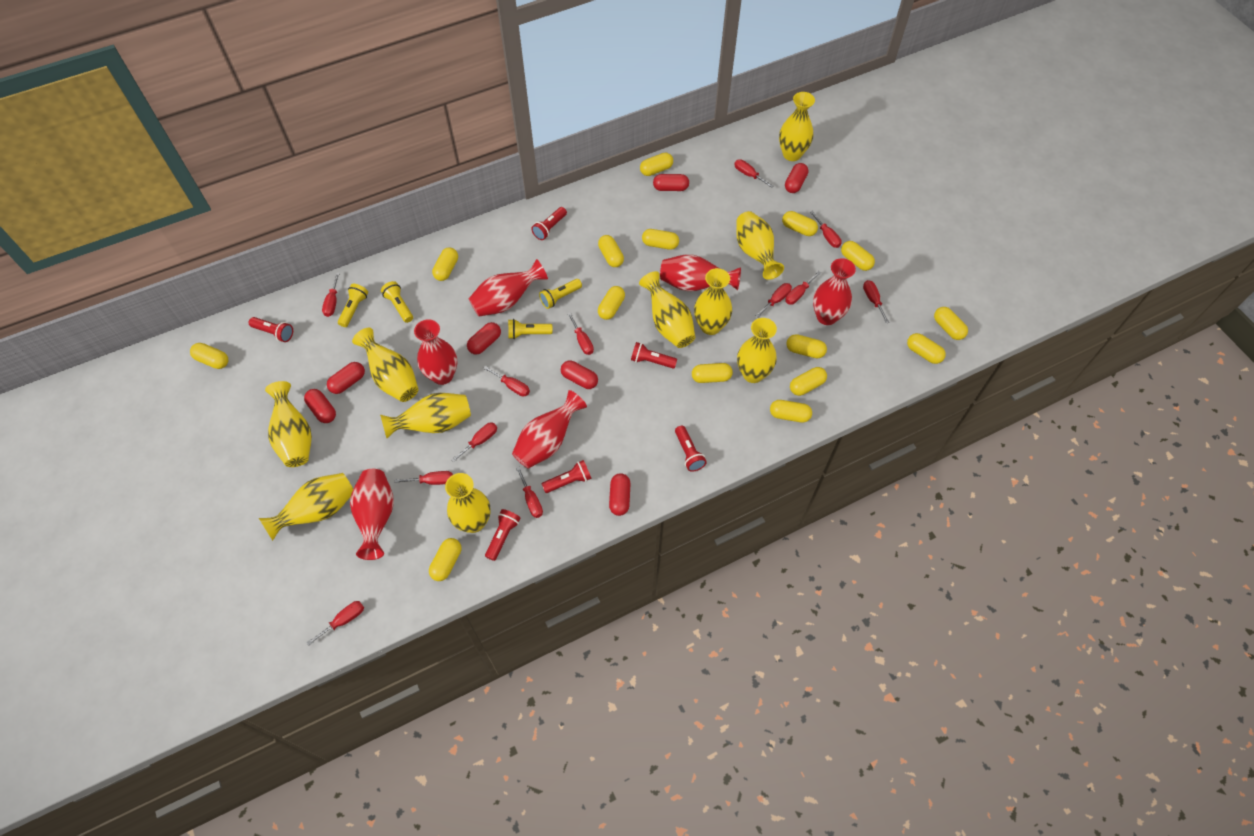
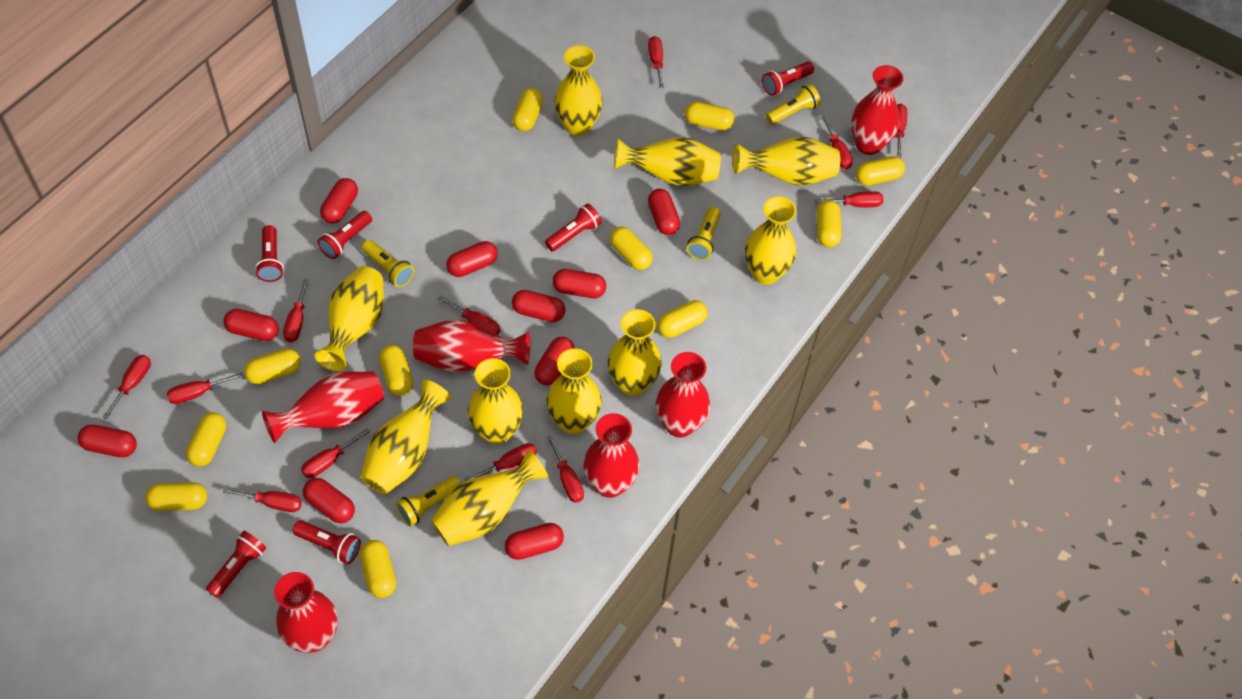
red capsule: 7 -> 10
yellow capsule: 15 -> 11

